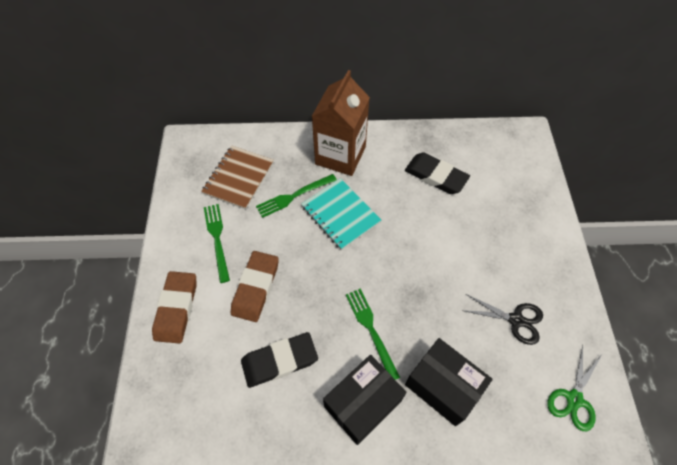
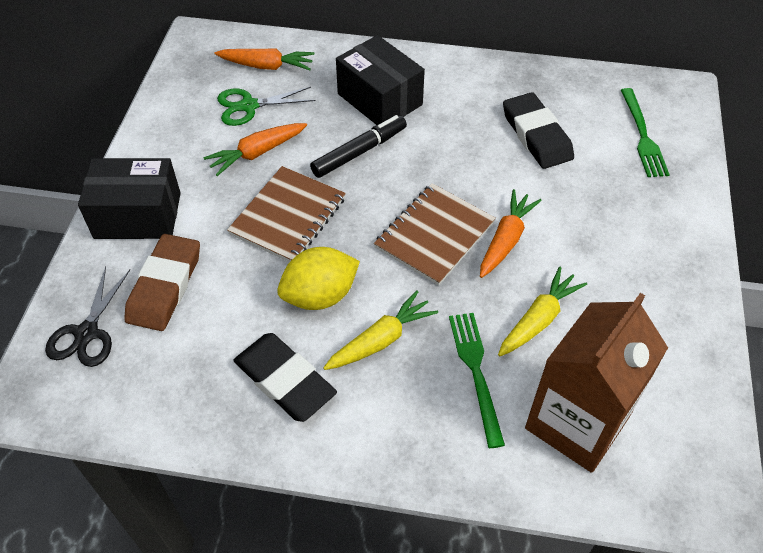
black marker: 0 -> 1
brown eraser: 2 -> 1
brown notebook: 1 -> 2
green fork: 3 -> 2
orange carrot: 0 -> 3
turquoise notebook: 1 -> 0
yellow carrot: 0 -> 2
yellow lemon: 0 -> 1

